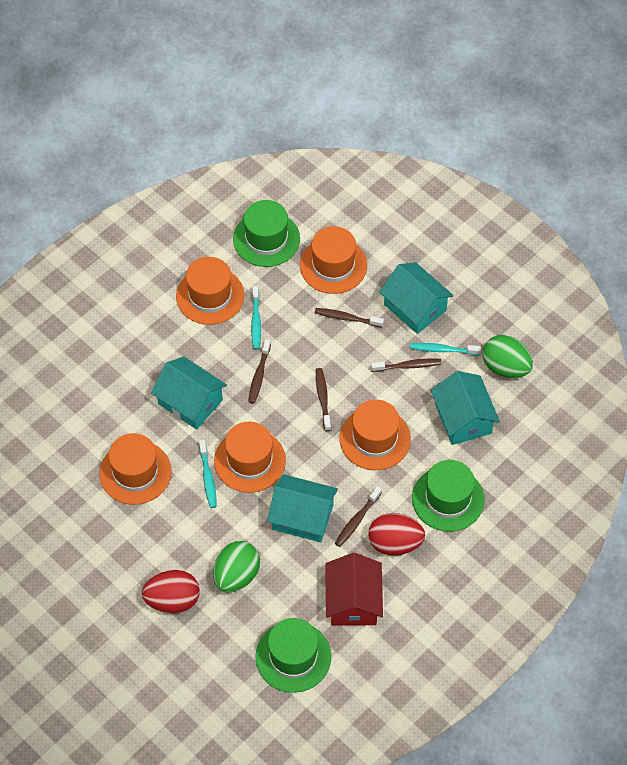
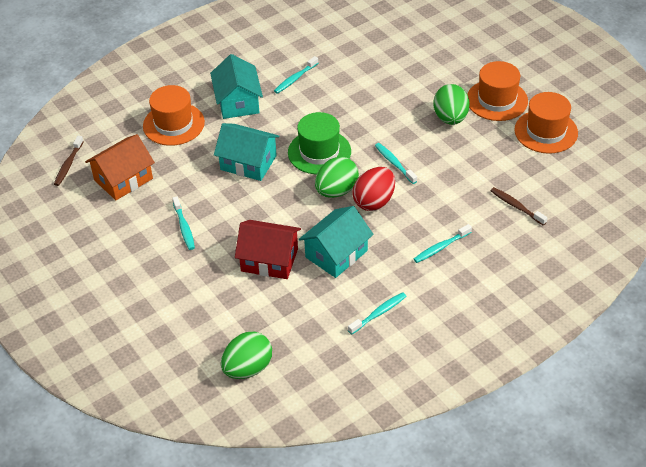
brown toothbrush: 5 -> 2
green egg: 2 -> 3
green hat: 3 -> 1
orange hat: 5 -> 3
orange house: 0 -> 1
red egg: 2 -> 1
turquoise house: 4 -> 3
turquoise toothbrush: 3 -> 5

